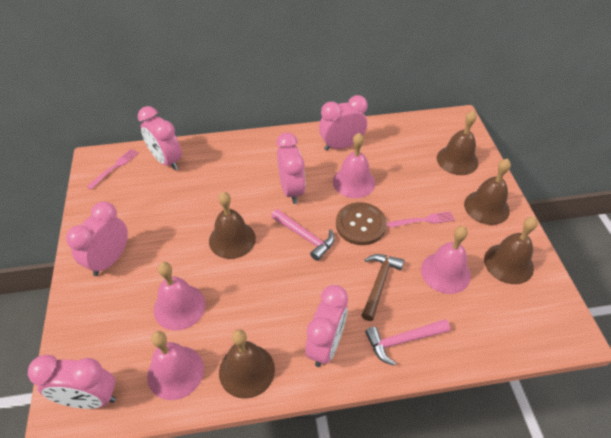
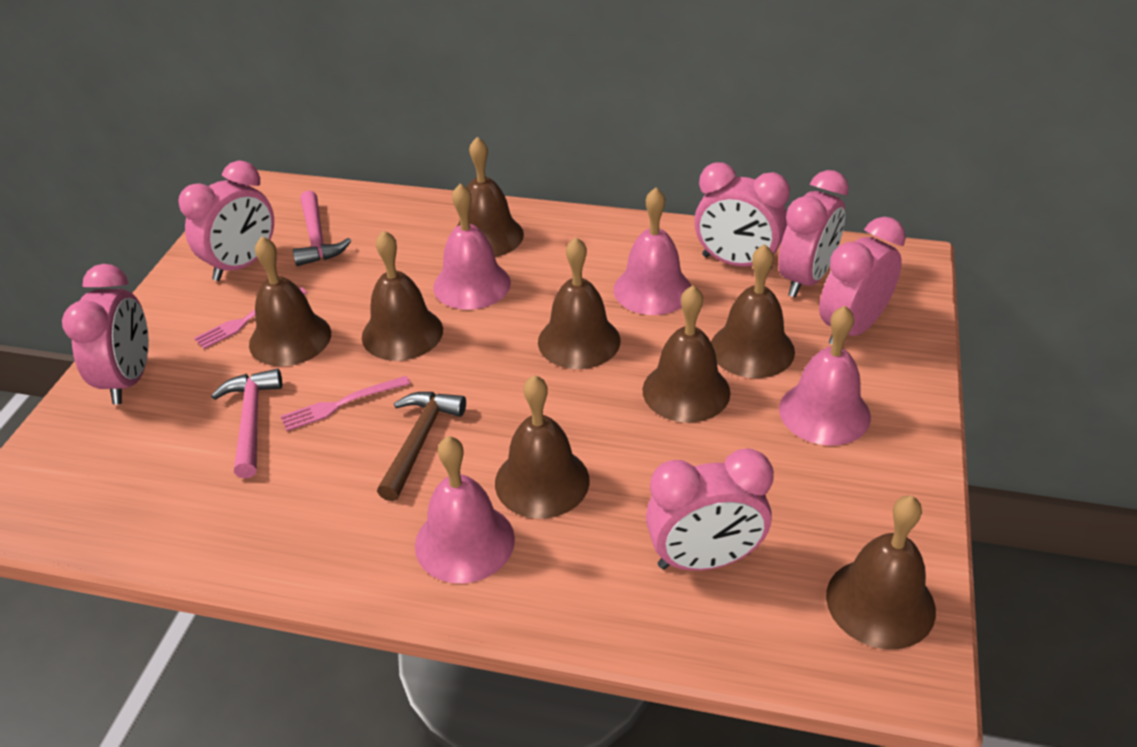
brown bell: 5 -> 8
brown button: 1 -> 0

